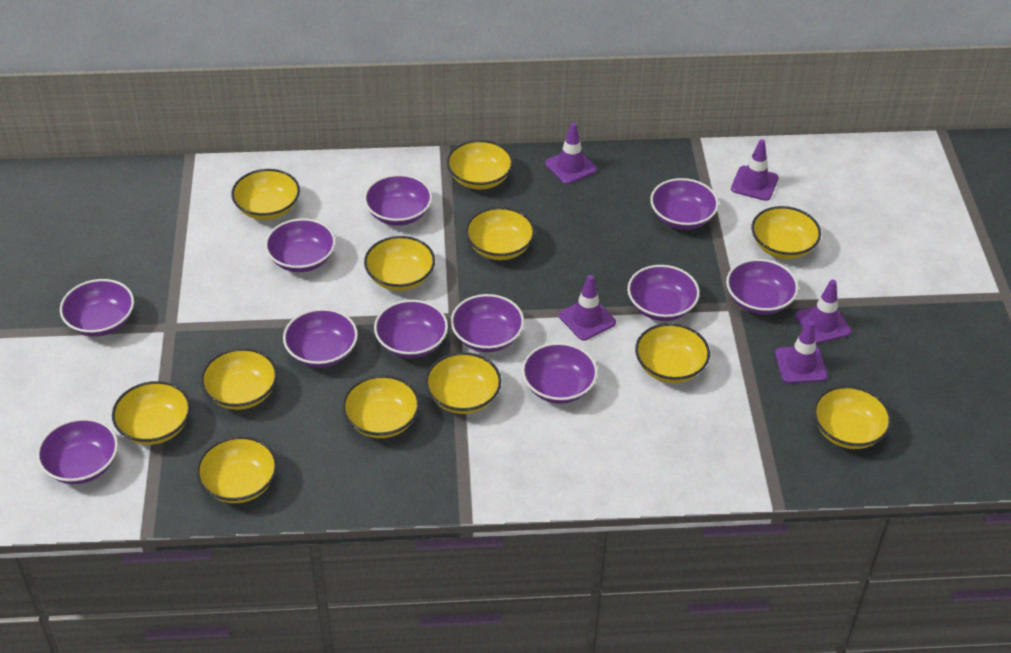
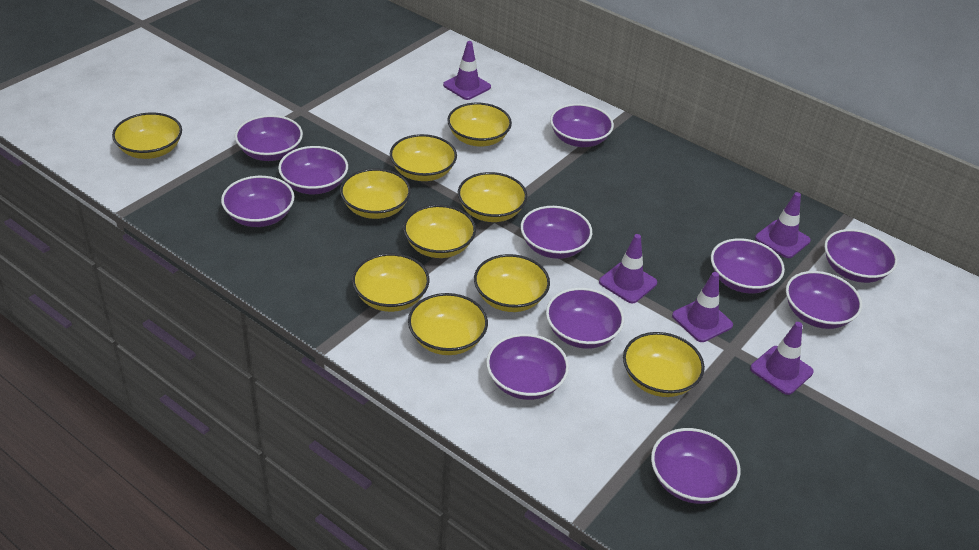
yellow bowl: 12 -> 10

